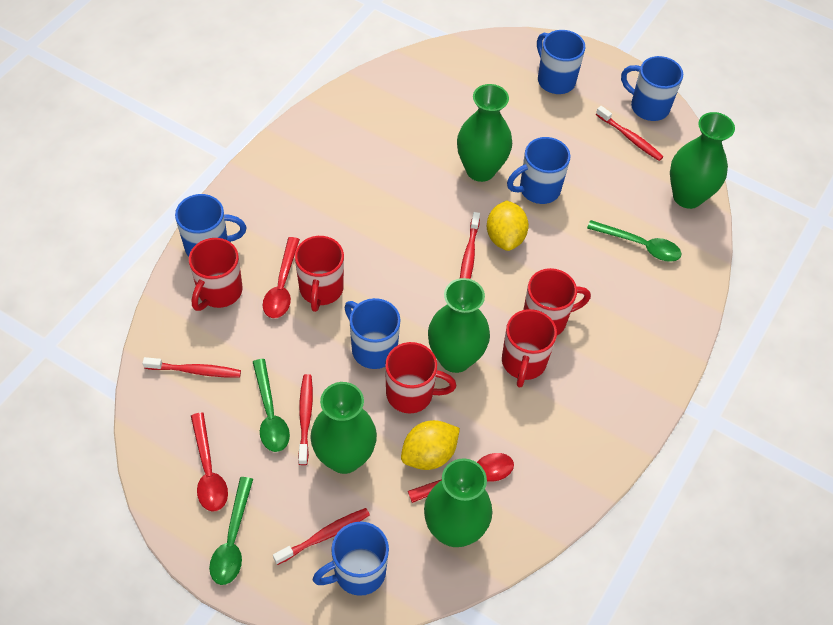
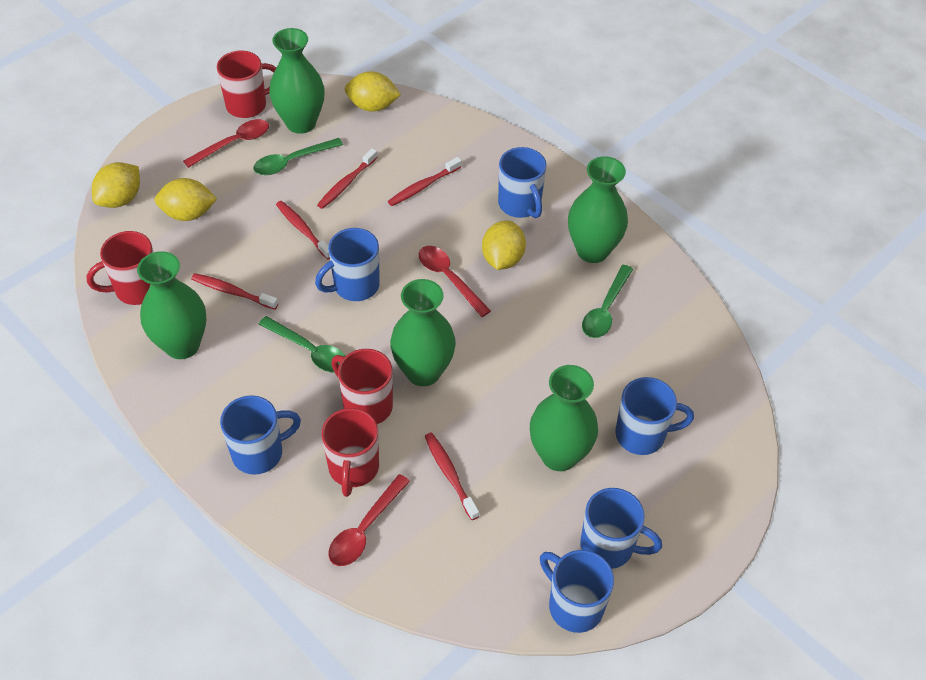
red mug: 5 -> 4
yellow lemon: 2 -> 4

